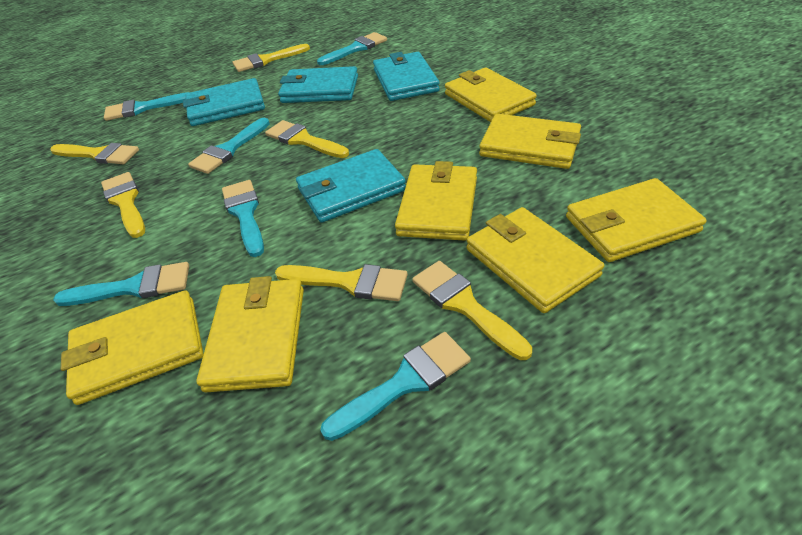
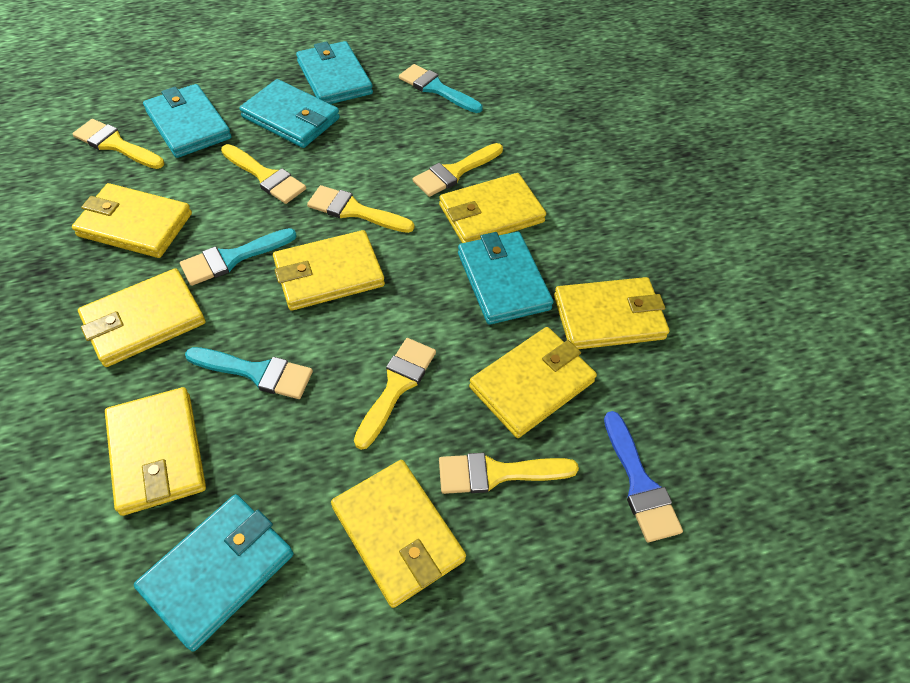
blue brush: 0 -> 1
turquoise brush: 6 -> 3
turquoise wallet: 4 -> 5
yellow wallet: 7 -> 8

